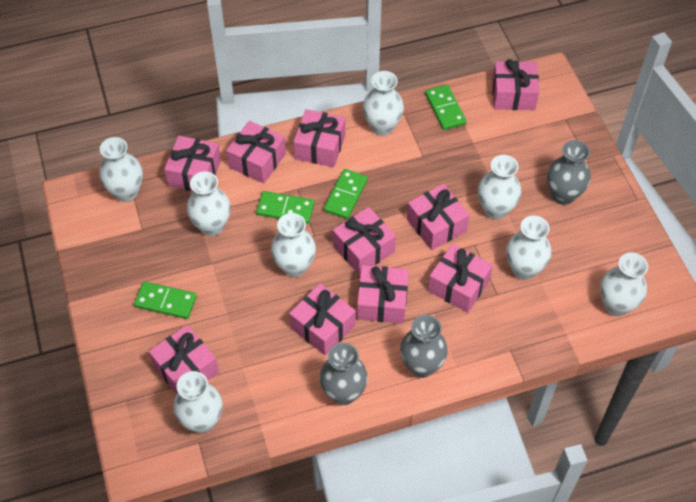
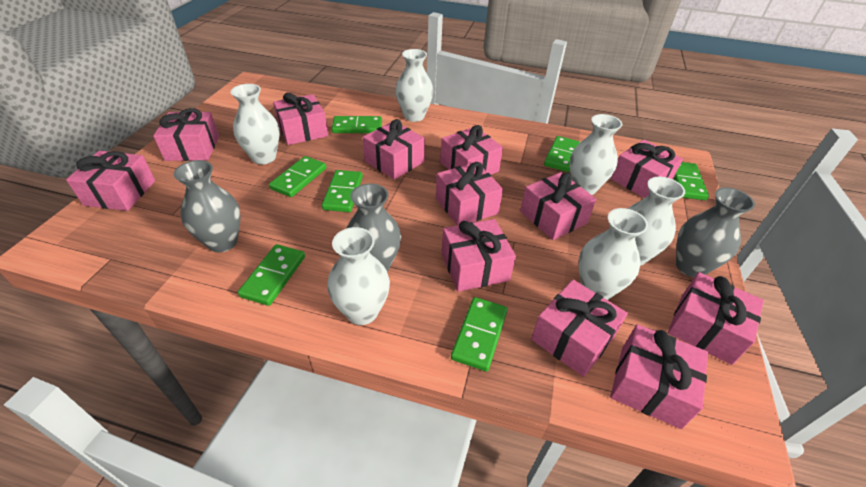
green domino: 4 -> 7
pink gift: 10 -> 12
white vase: 8 -> 6

